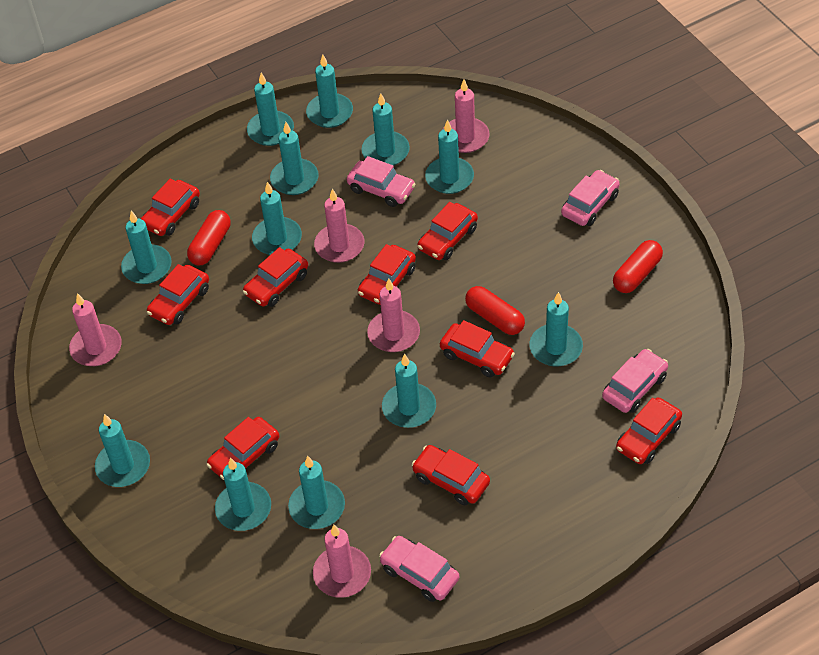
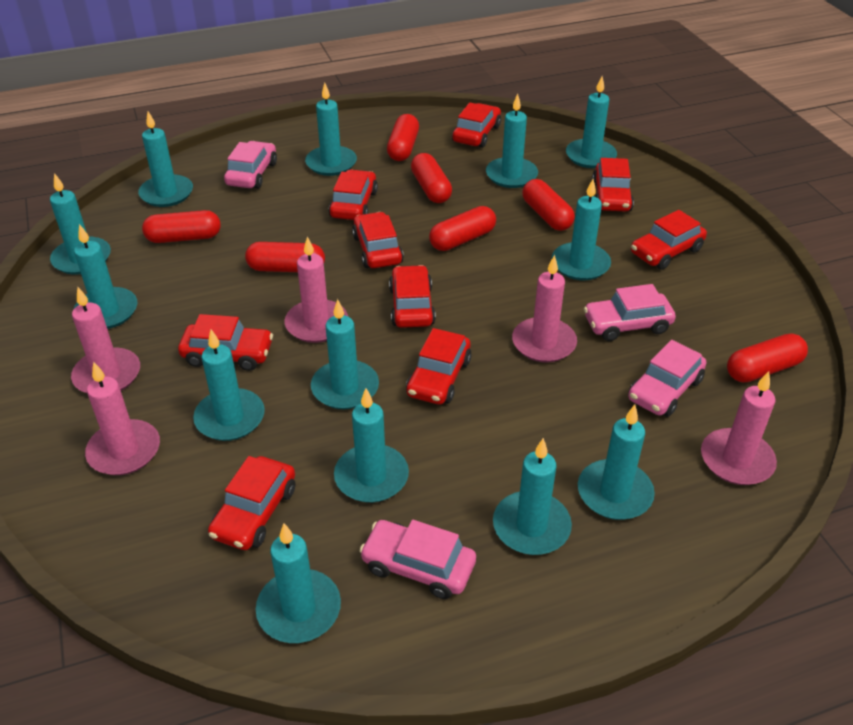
red capsule: 3 -> 7
turquoise candle: 12 -> 13

